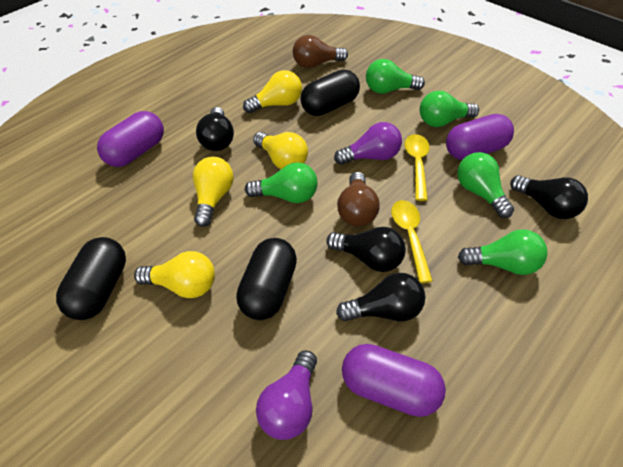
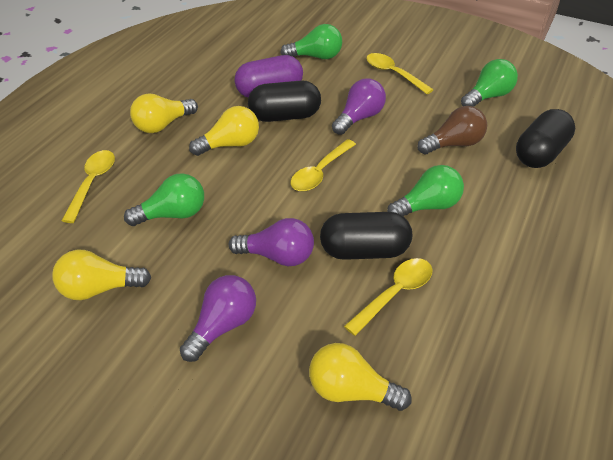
black light bulb: 4 -> 0
brown light bulb: 2 -> 1
green light bulb: 5 -> 4
purple capsule: 3 -> 1
purple light bulb: 2 -> 3
yellow spoon: 2 -> 4

